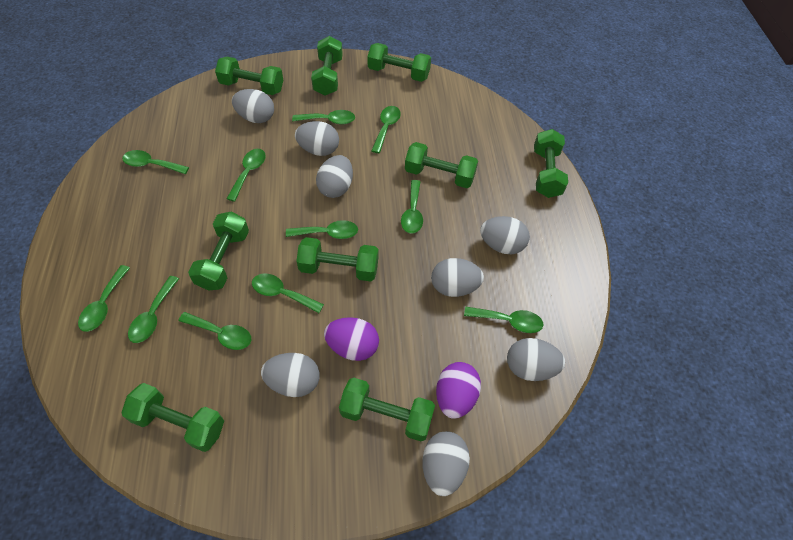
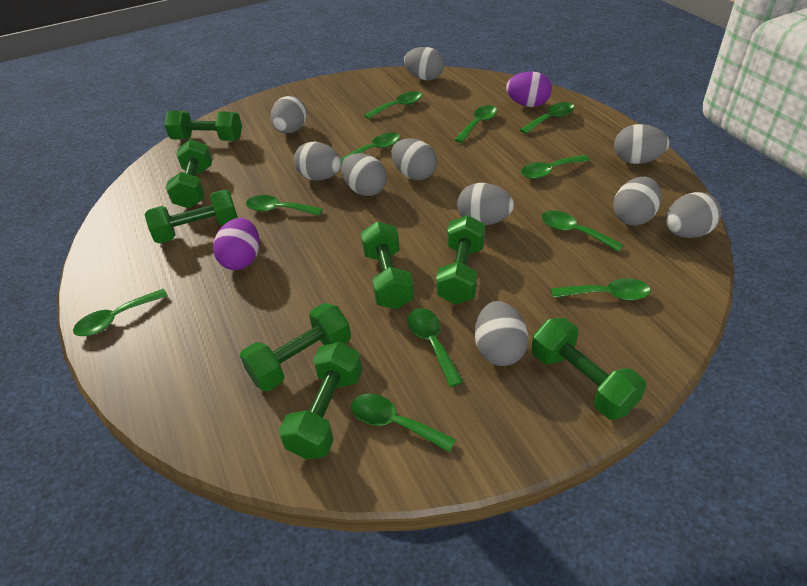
green dumbbell: 9 -> 8
grey egg: 8 -> 10

